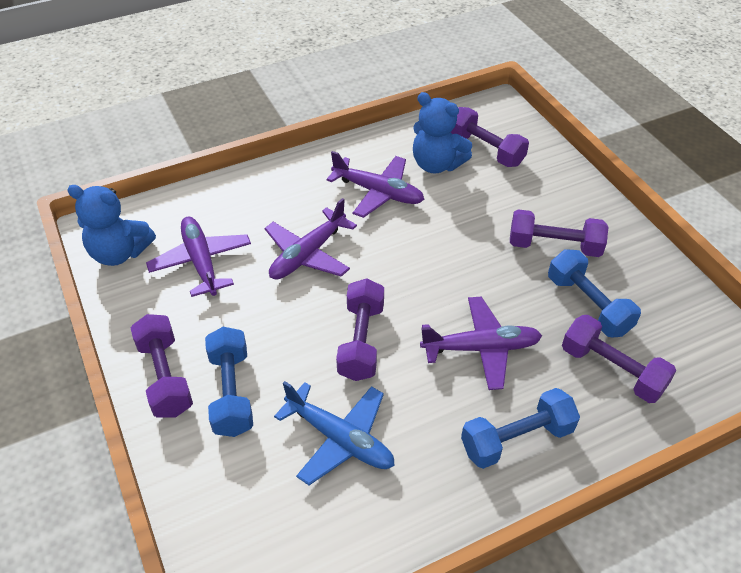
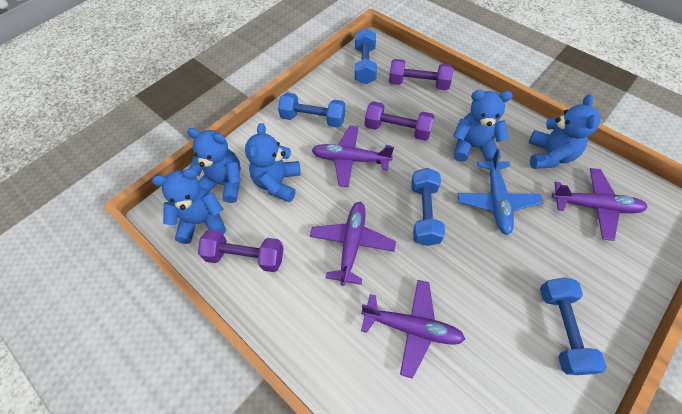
blue dumbbell: 3 -> 4
blue teddy bear: 2 -> 5
purple dumbbell: 5 -> 3

